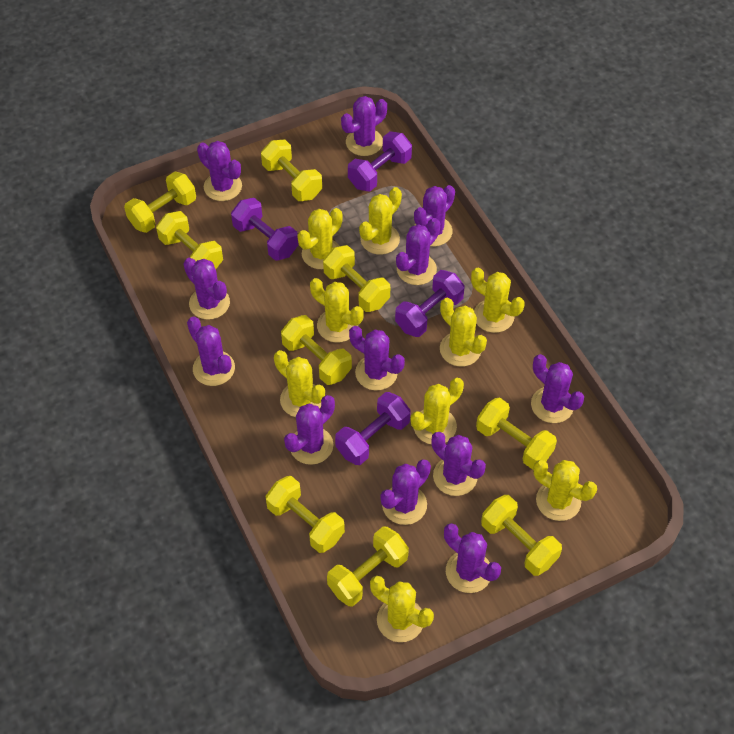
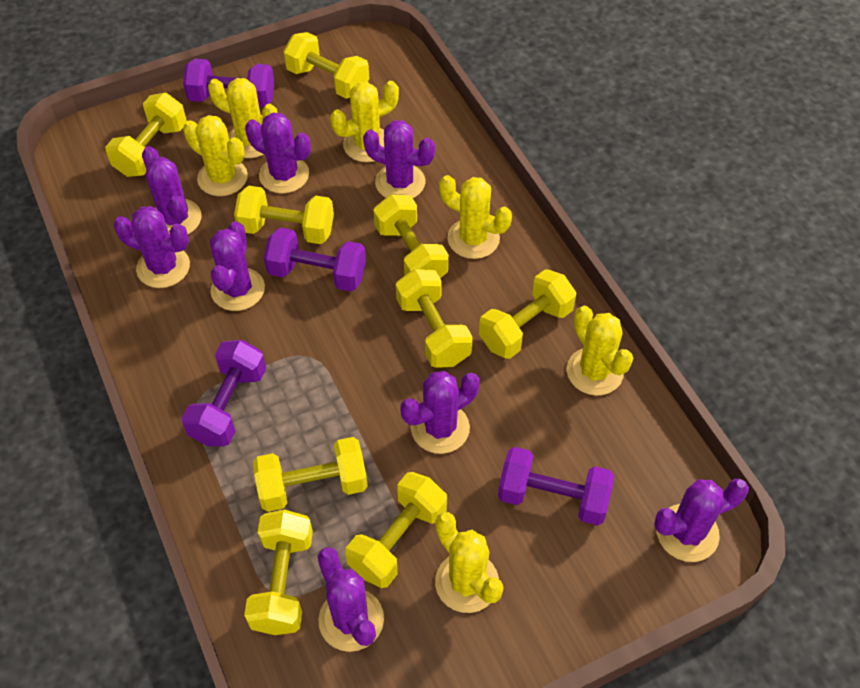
purple cactus: 12 -> 8
yellow cactus: 9 -> 6

